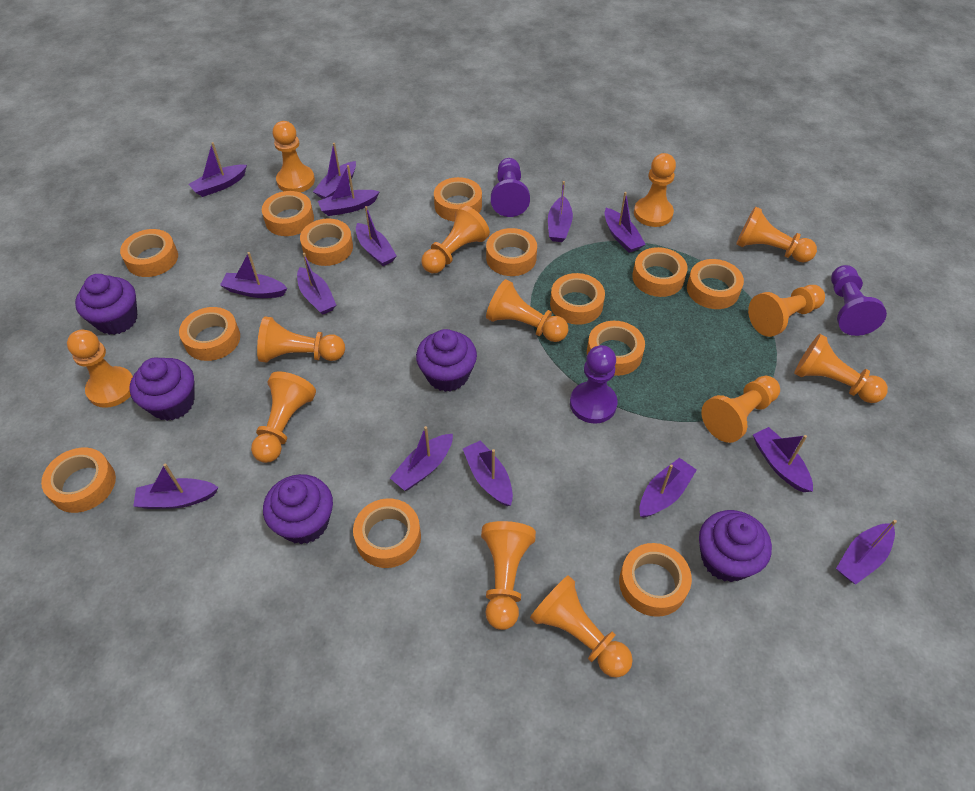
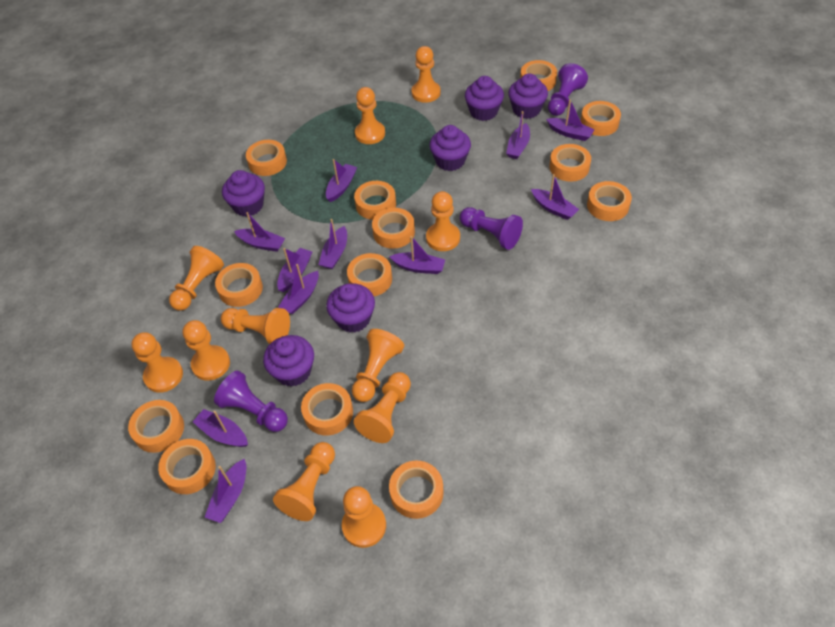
orange pawn: 13 -> 11
purple boat: 14 -> 11
purple cupcake: 5 -> 6

